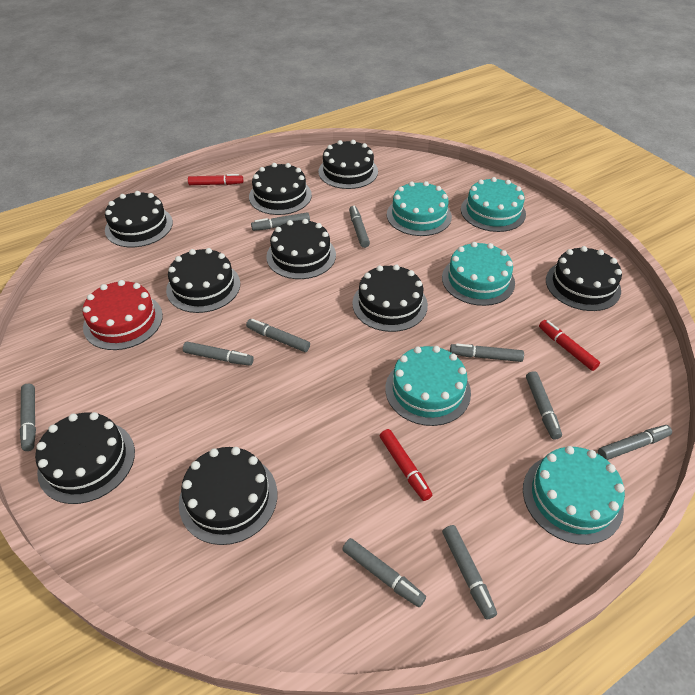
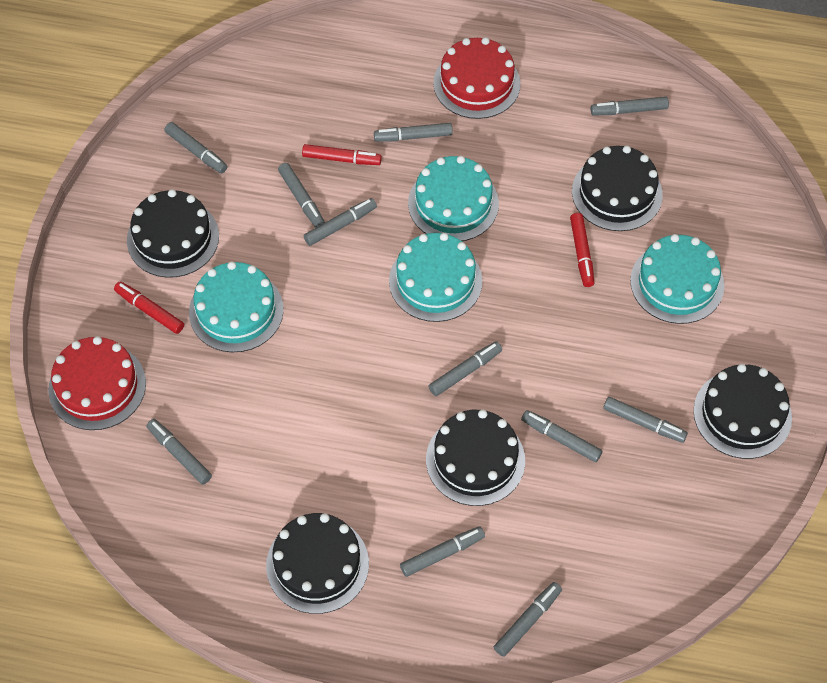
black cake: 9 -> 5
grey marker: 10 -> 11
red cake: 1 -> 2
turquoise cake: 5 -> 4

